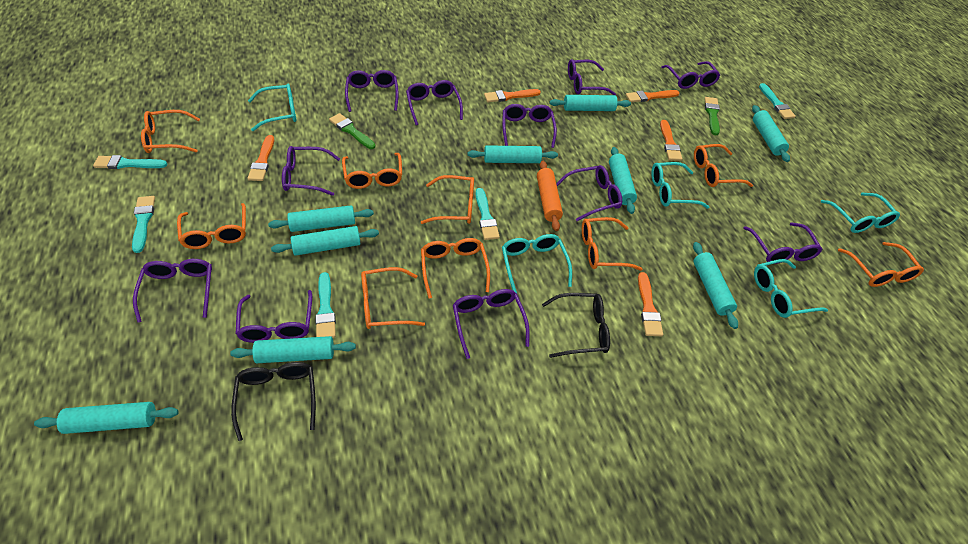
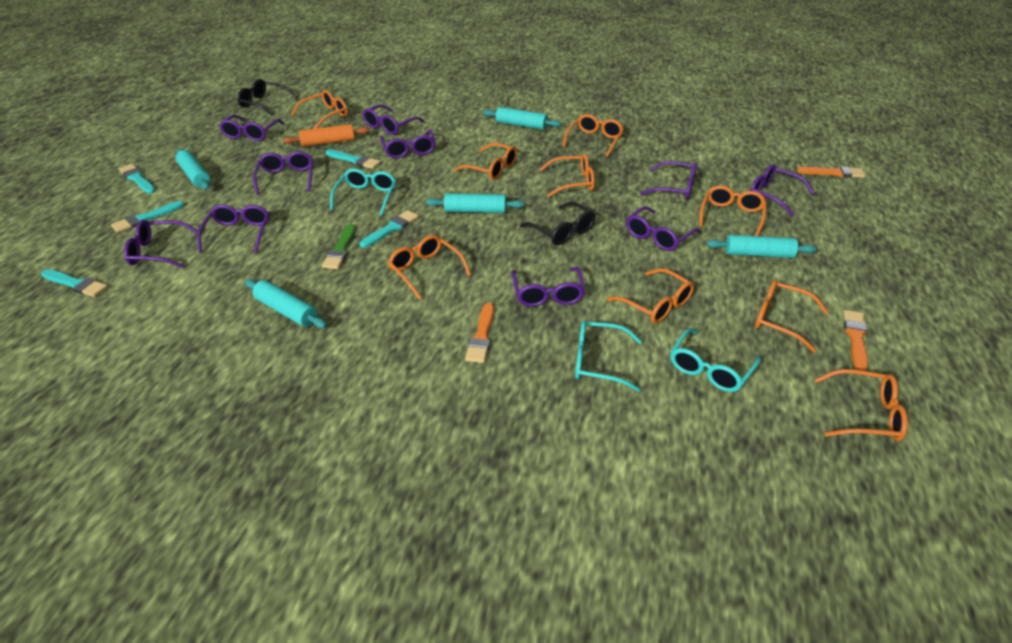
green brush: 2 -> 1
orange brush: 5 -> 3
purple glasses: 11 -> 10
turquoise glasses: 5 -> 3
turquoise rolling pin: 9 -> 5

